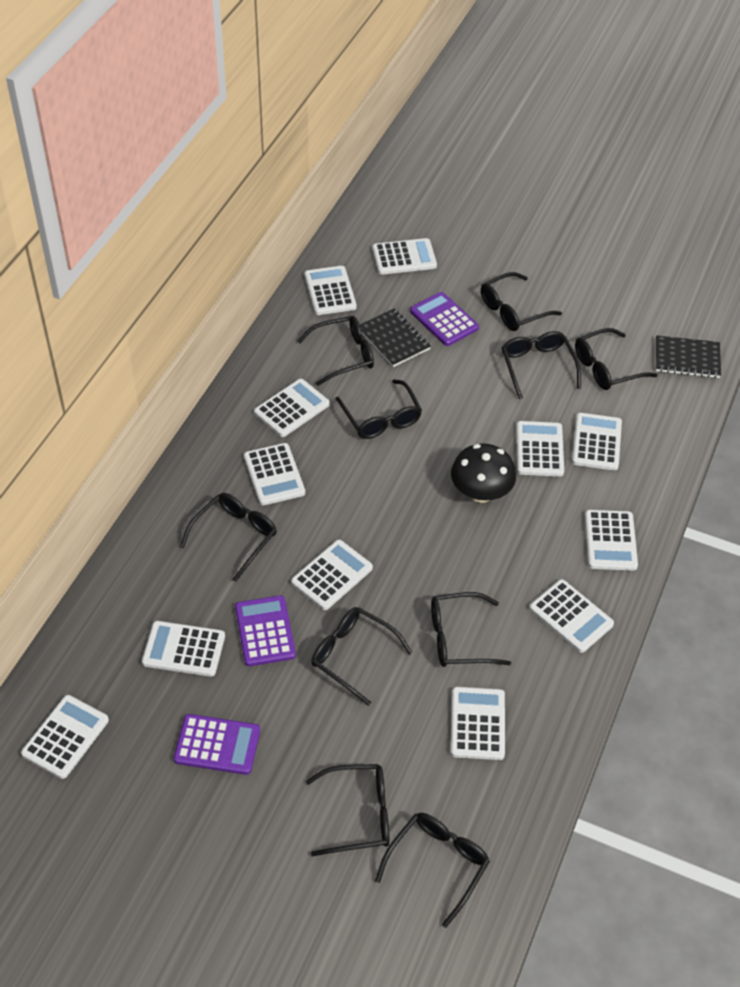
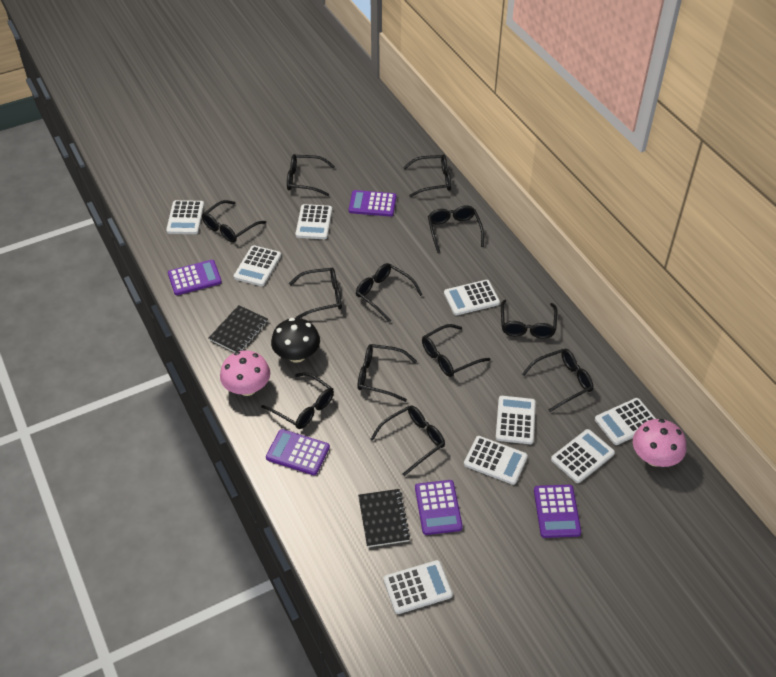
black glasses: 10 -> 12
pink mushroom: 0 -> 2
purple calculator: 3 -> 5
white calculator: 12 -> 9

